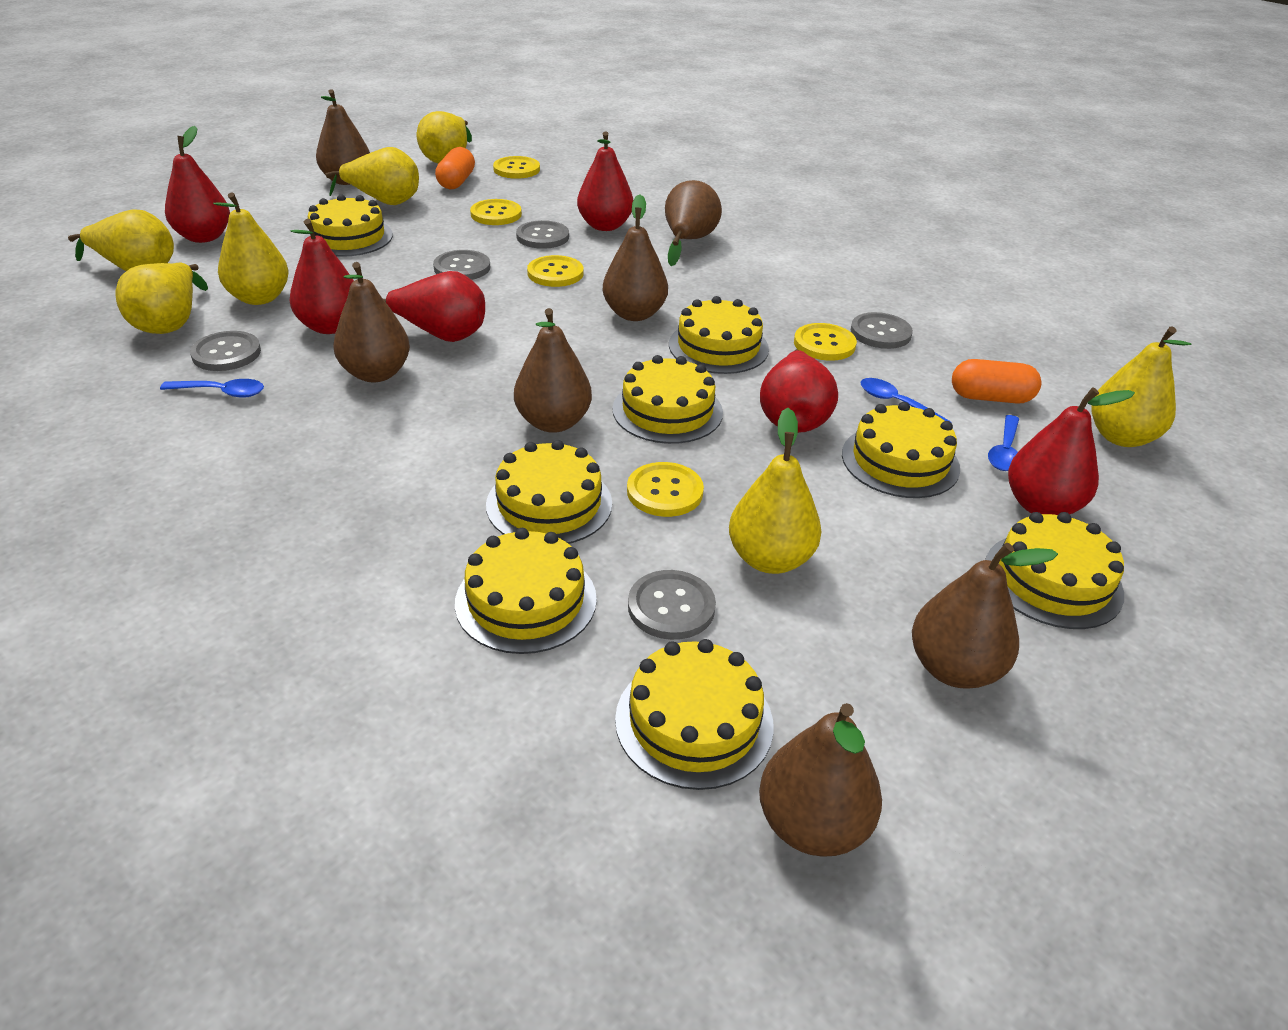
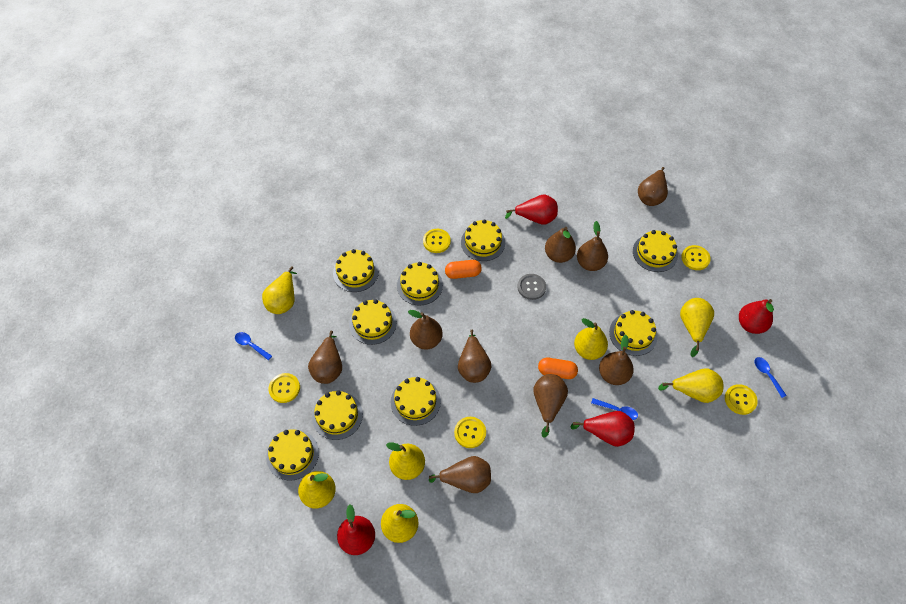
brown pear: 7 -> 9
grey button: 5 -> 1
red pear: 6 -> 4
yellow cake: 8 -> 9

